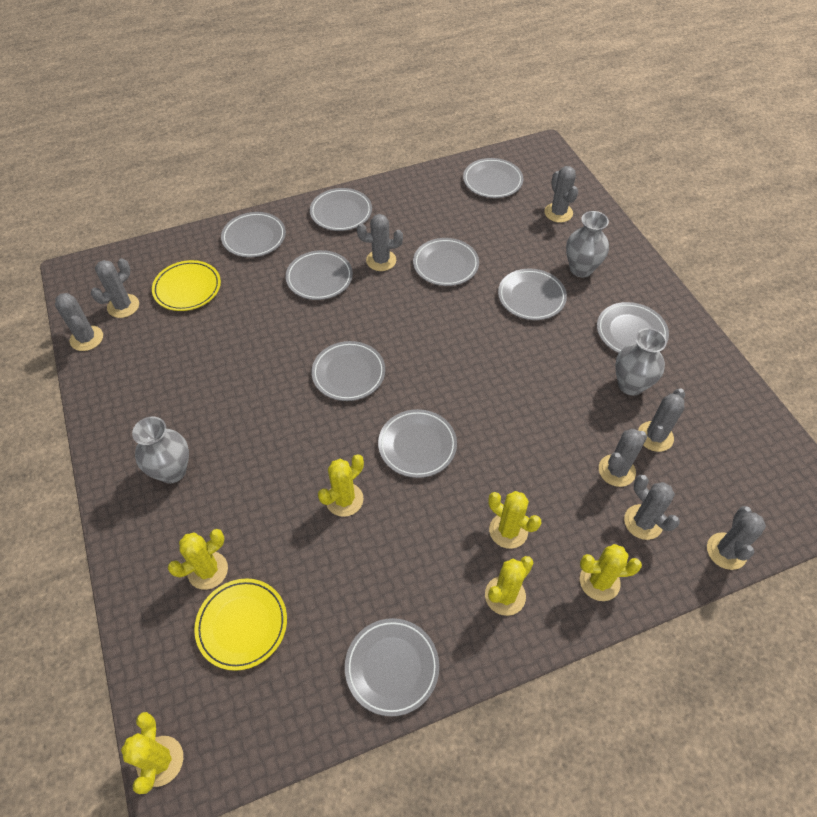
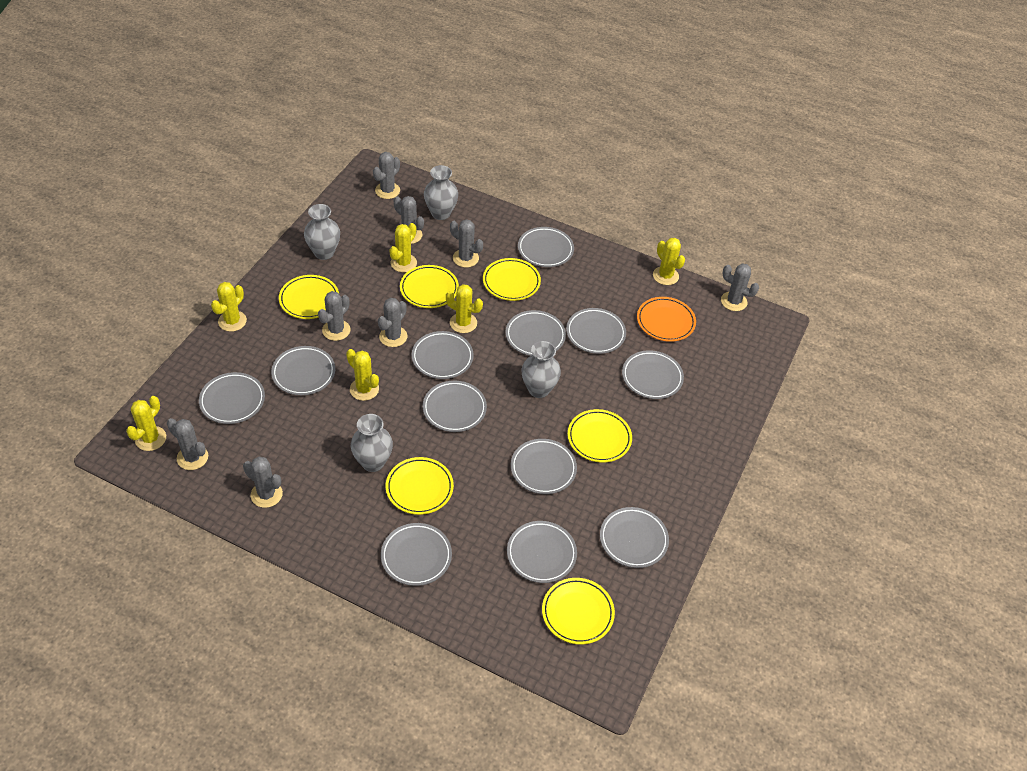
grey plate: 10 -> 12
grey vase: 3 -> 4
orange plate: 0 -> 1
yellow plate: 2 -> 6

